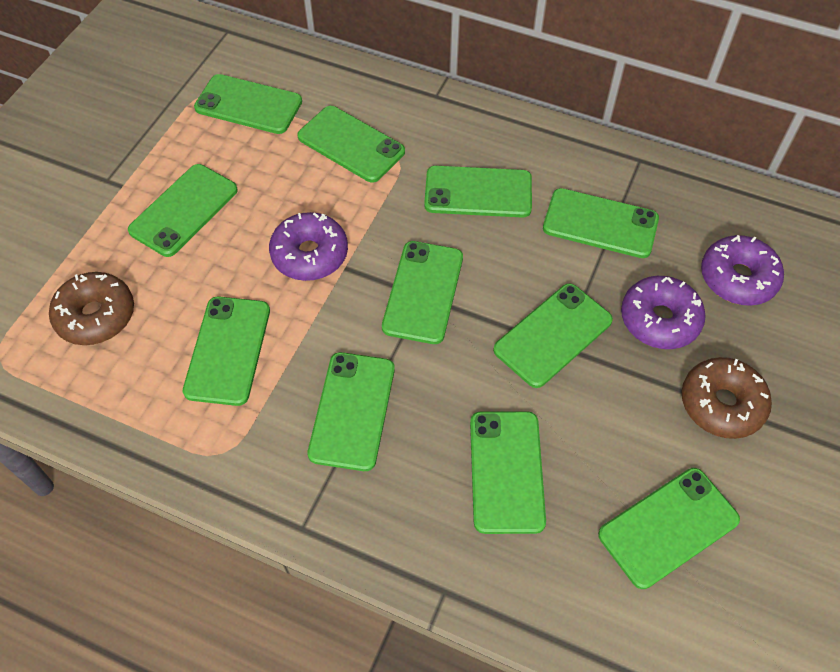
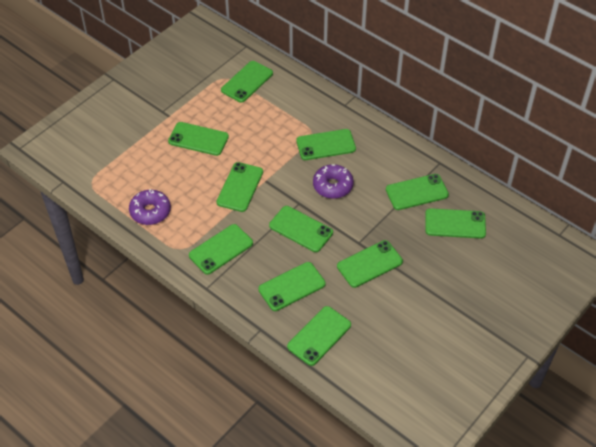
brown donut: 2 -> 0
purple donut: 3 -> 2

